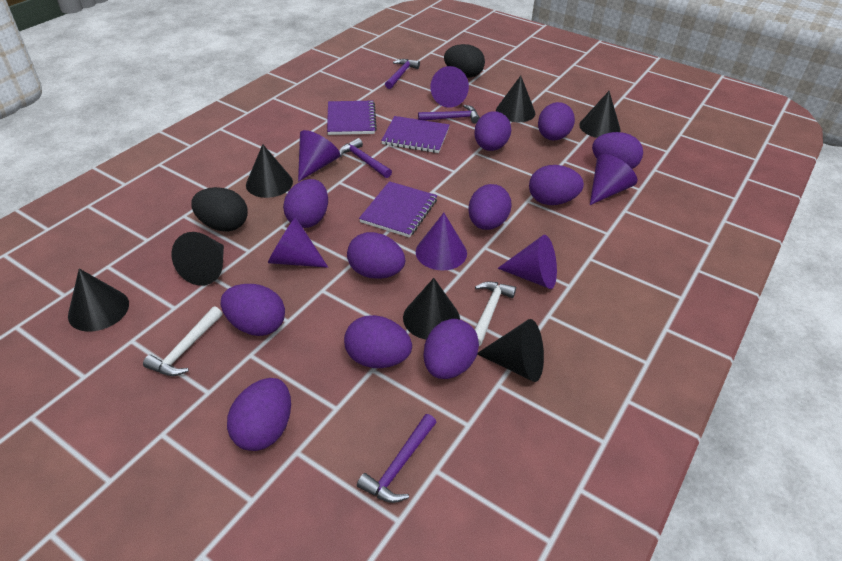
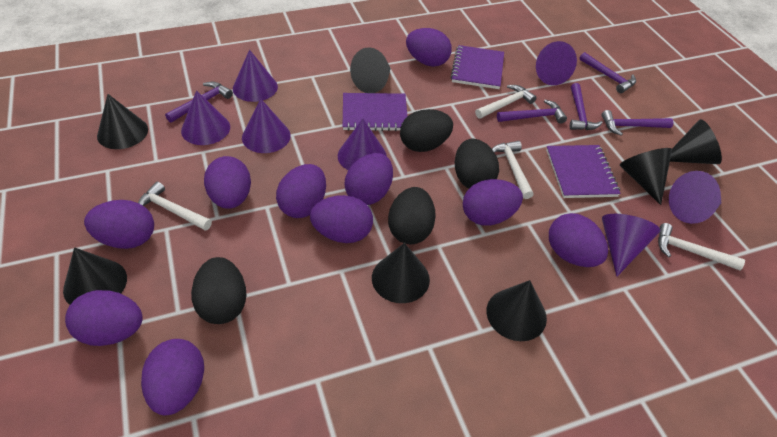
black egg: 2 -> 4
purple cone: 6 -> 7
purple egg: 11 -> 10
purple hammer: 4 -> 5
white hammer: 2 -> 4

